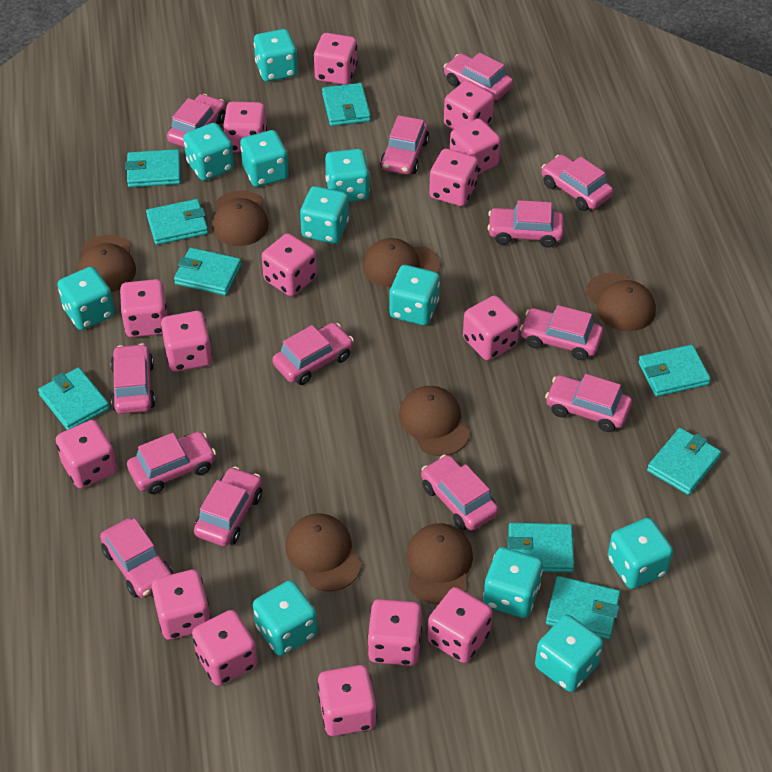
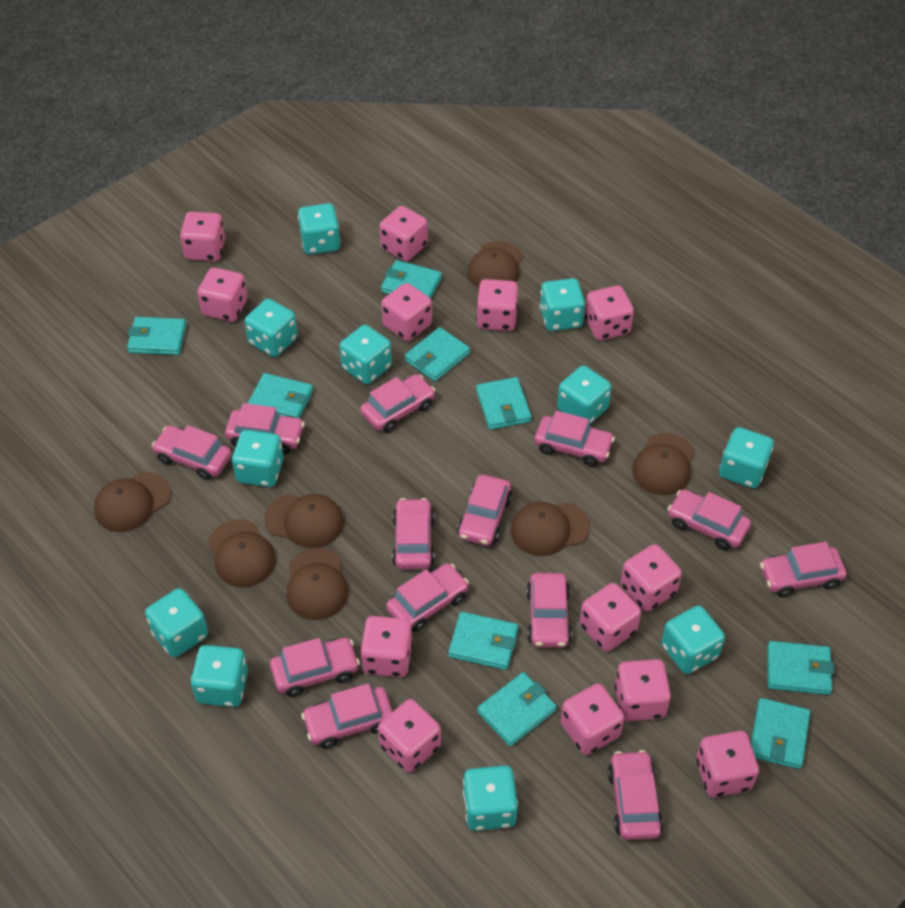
pink dice: 15 -> 13

